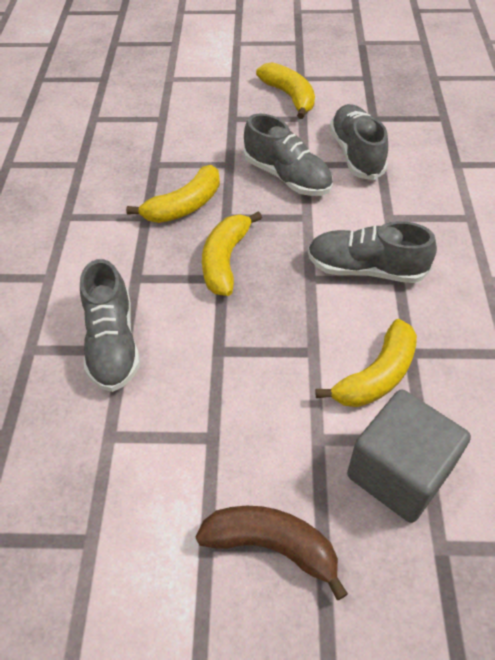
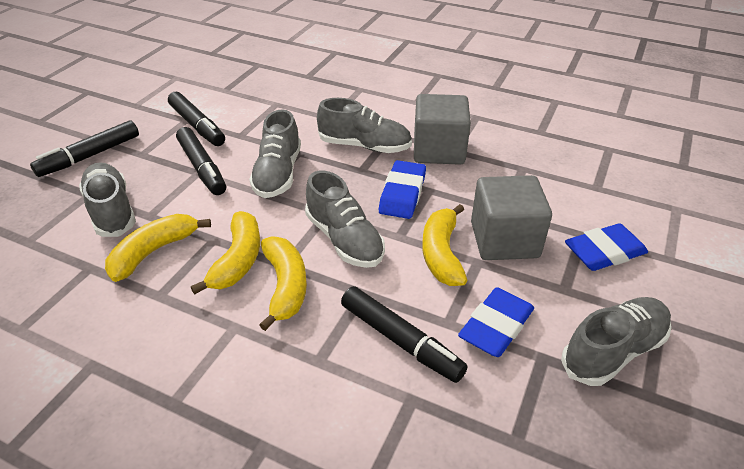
black marker: 0 -> 4
blue eraser: 0 -> 3
brown banana: 1 -> 0
grey cube: 1 -> 2
grey shoe: 4 -> 5

